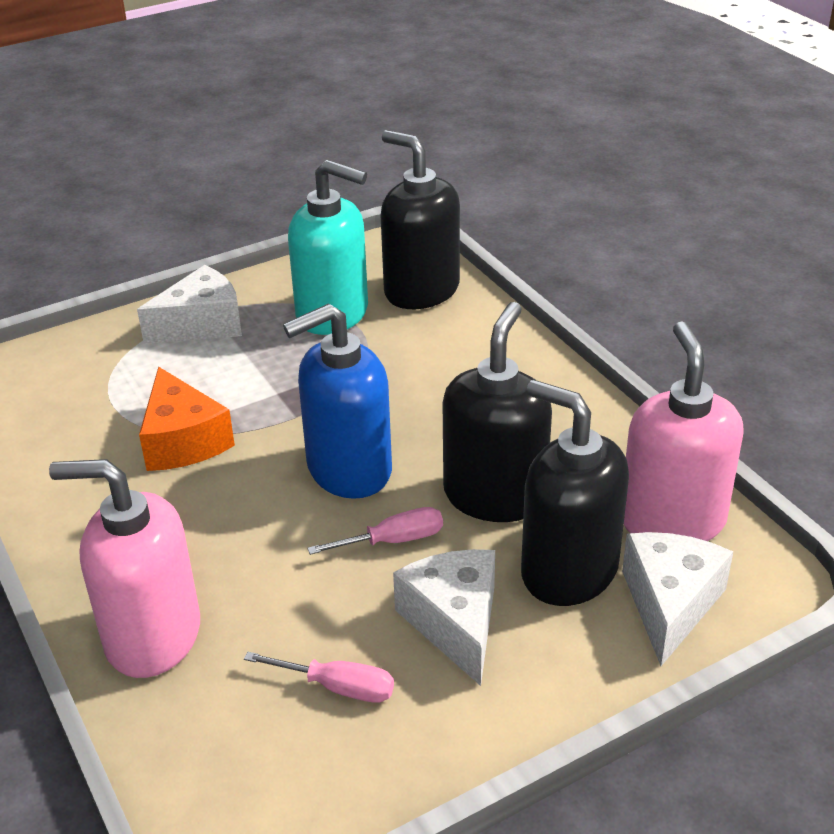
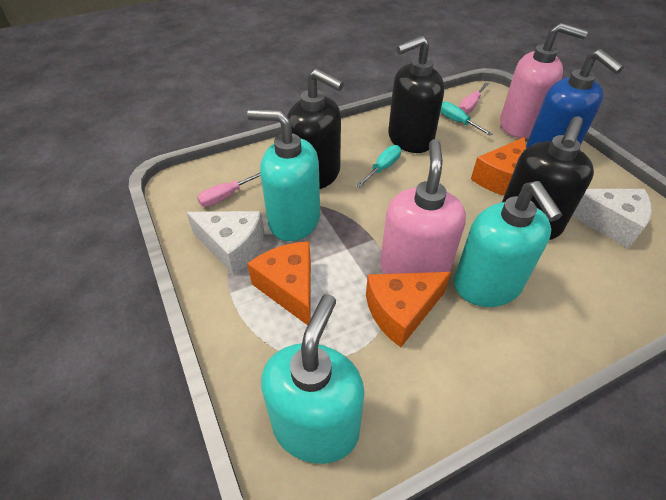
orange cheese: 1 -> 3
turquoise screwdriver: 0 -> 2
turquoise soap dispenser: 1 -> 3
white cheese: 3 -> 2

